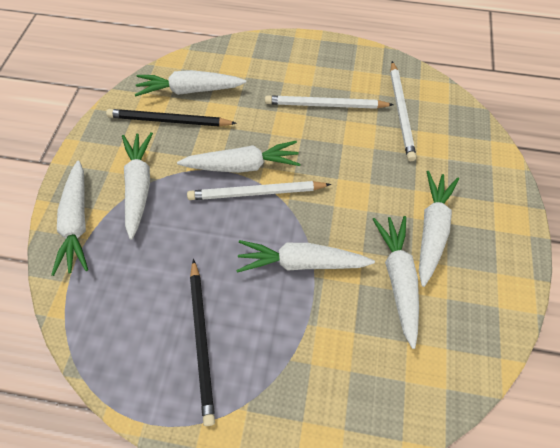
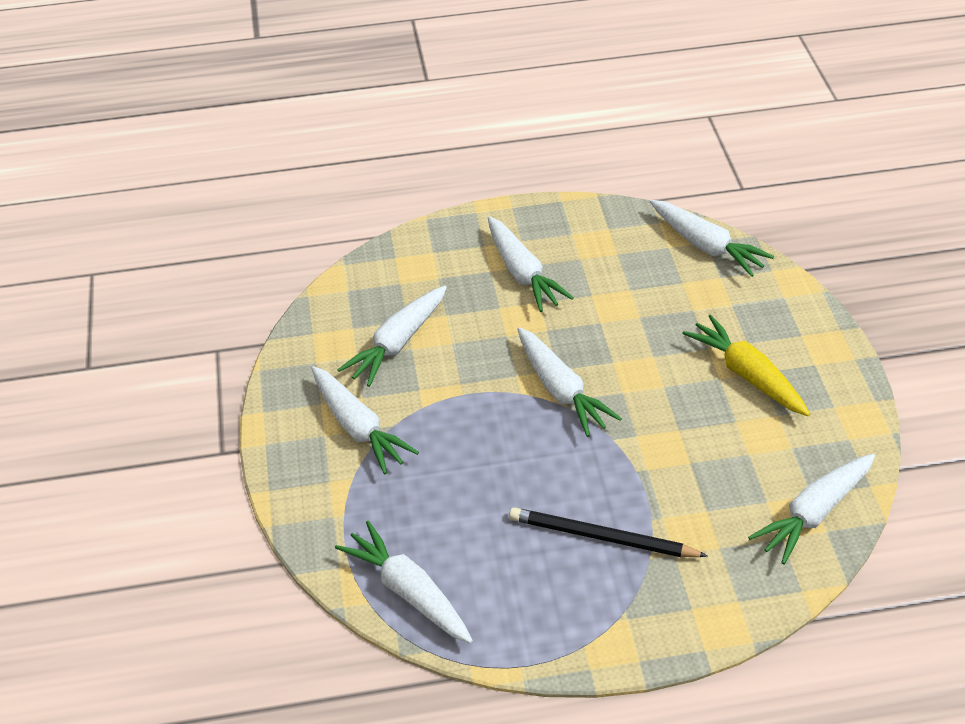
black pencil: 2 -> 1
white pencil: 3 -> 0
yellow carrot: 0 -> 1

